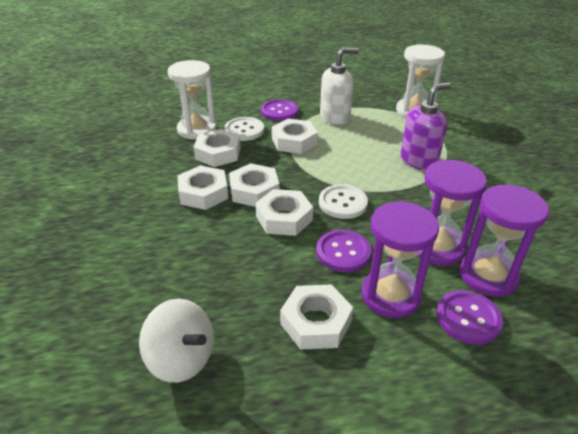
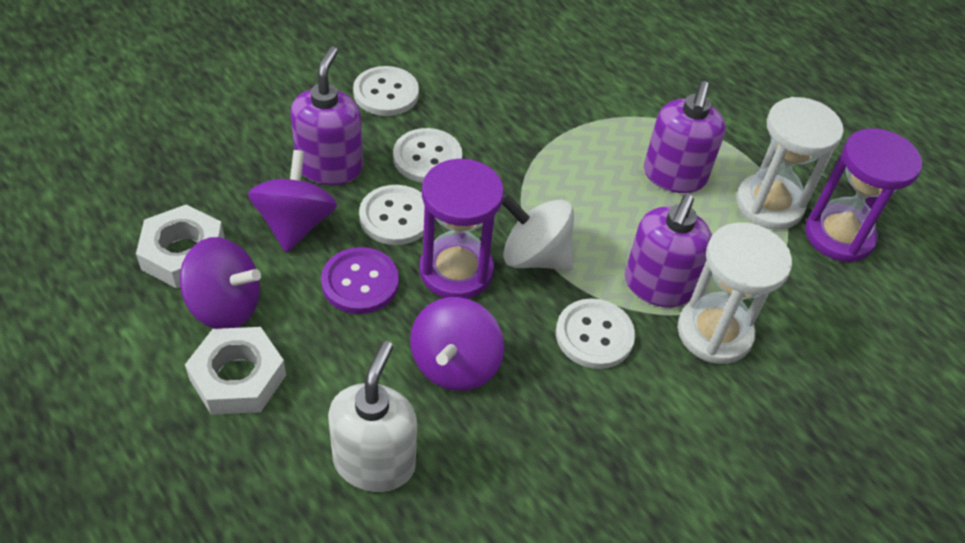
purple button: 3 -> 1
purple hourglass: 3 -> 2
purple soap dispenser: 1 -> 3
purple spinning top: 0 -> 3
white button: 2 -> 4
white nut: 6 -> 2

